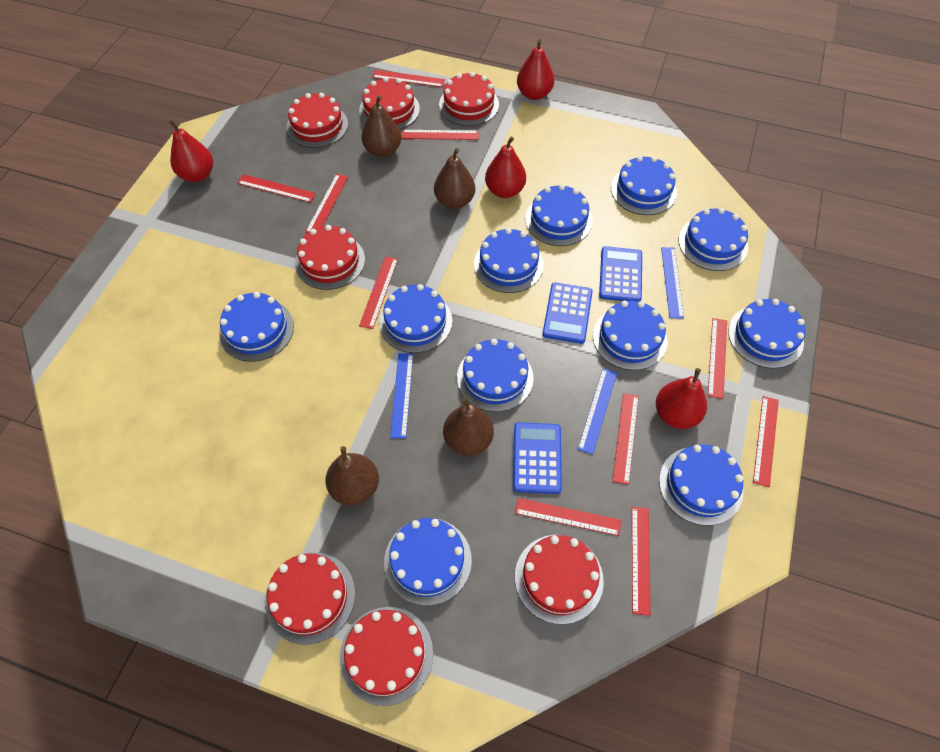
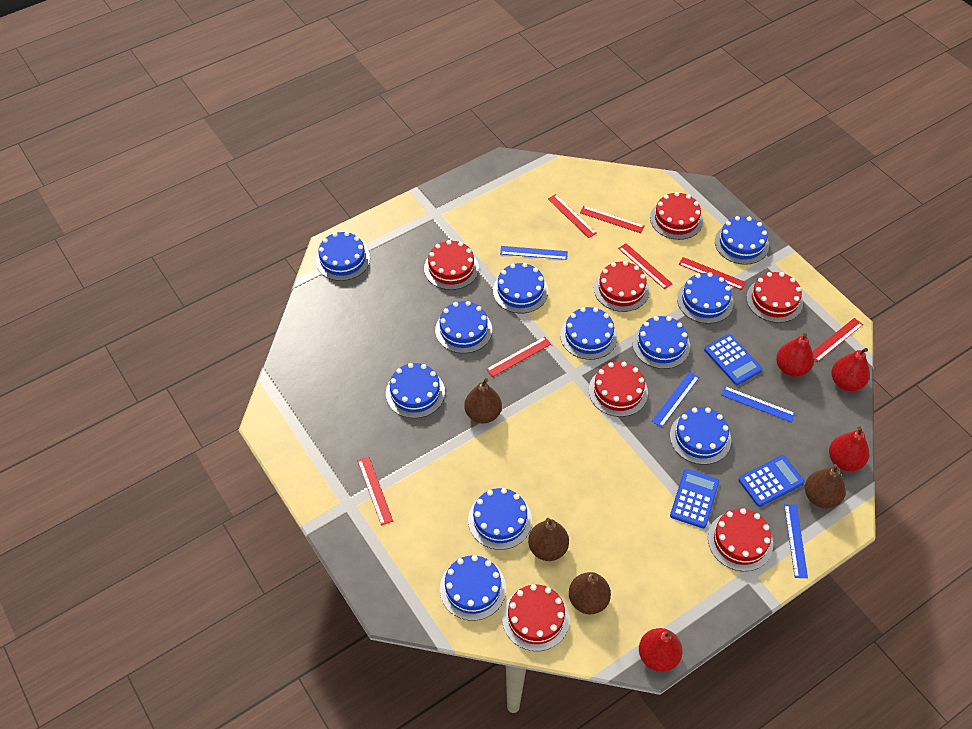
blue ruler: 3 -> 4
red ruler: 10 -> 7

